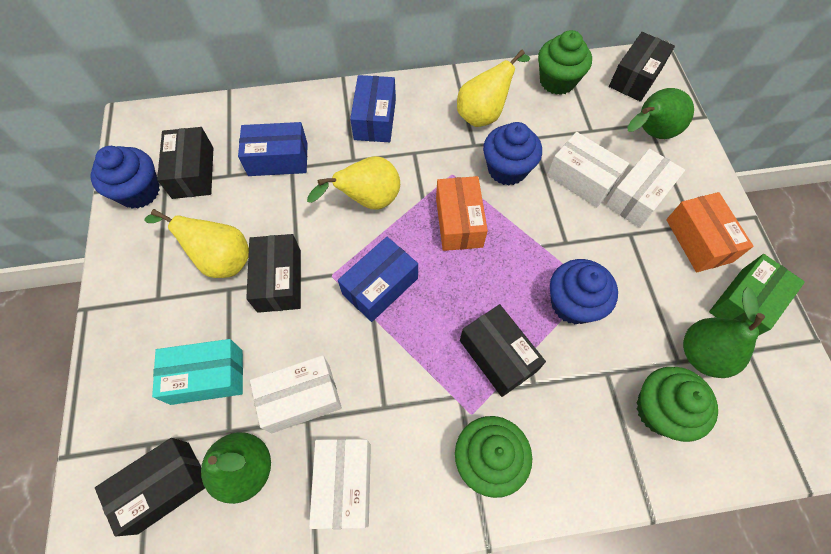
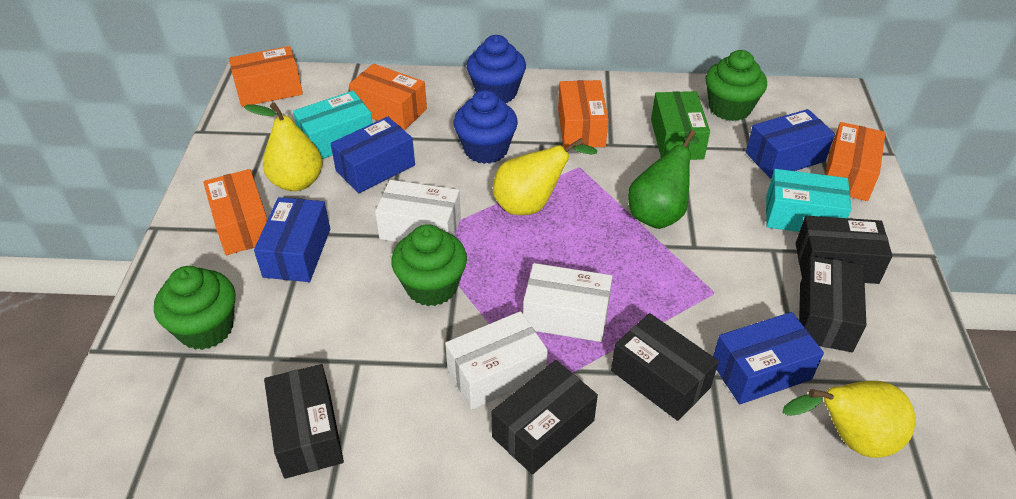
blue box: 3 -> 4
blue cupcake: 3 -> 2
green pear: 3 -> 1
orange box: 2 -> 5
turquoise box: 1 -> 2
white box: 4 -> 3

